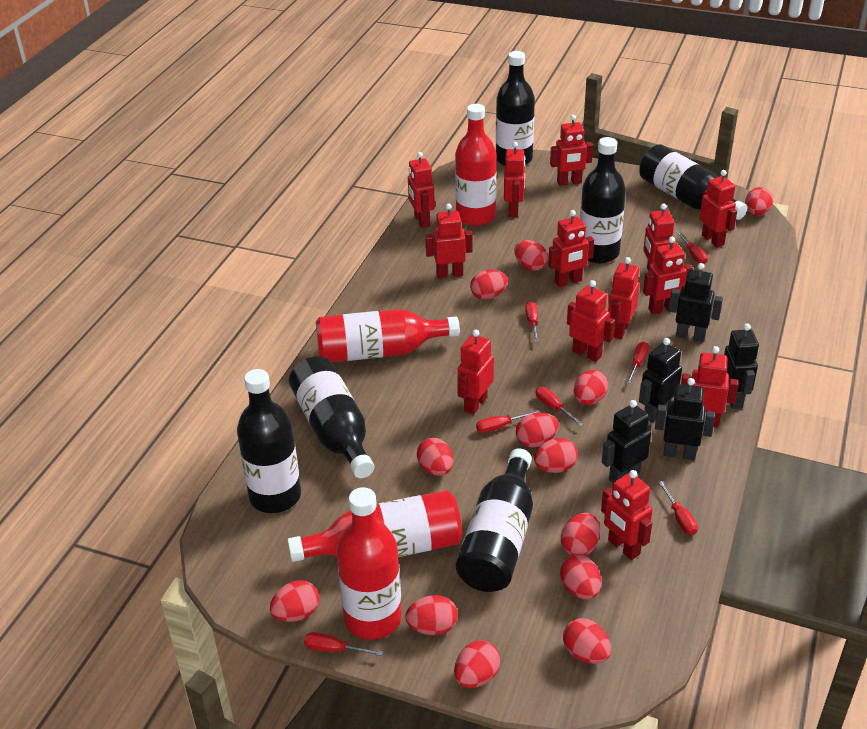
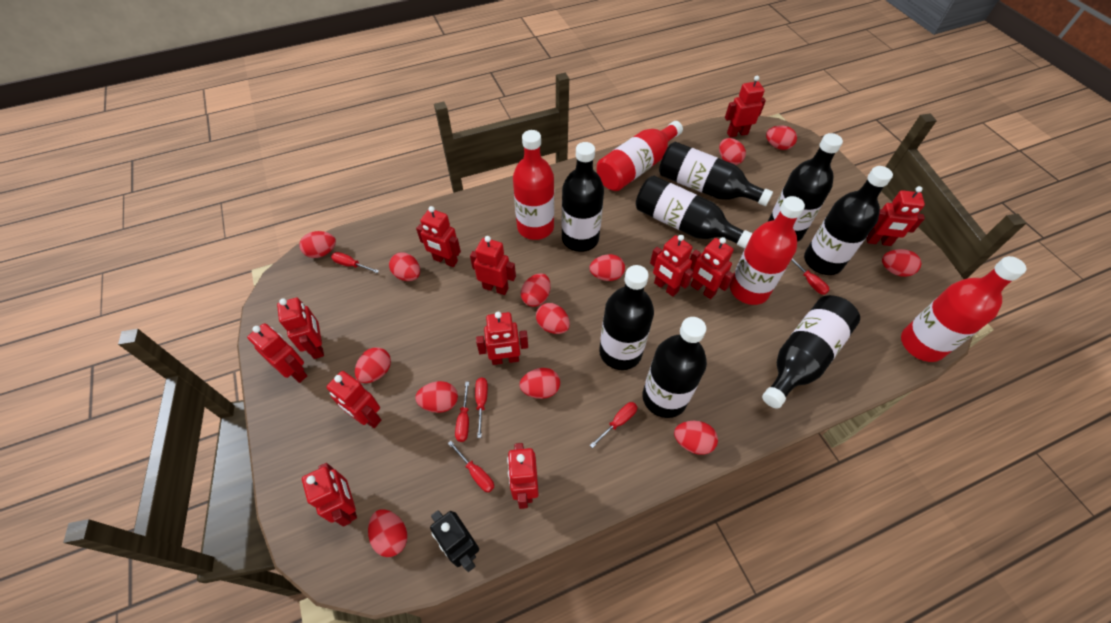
black bottle: 6 -> 8
black robot: 5 -> 1
red robot: 13 -> 12
red screwdriver: 7 -> 6

